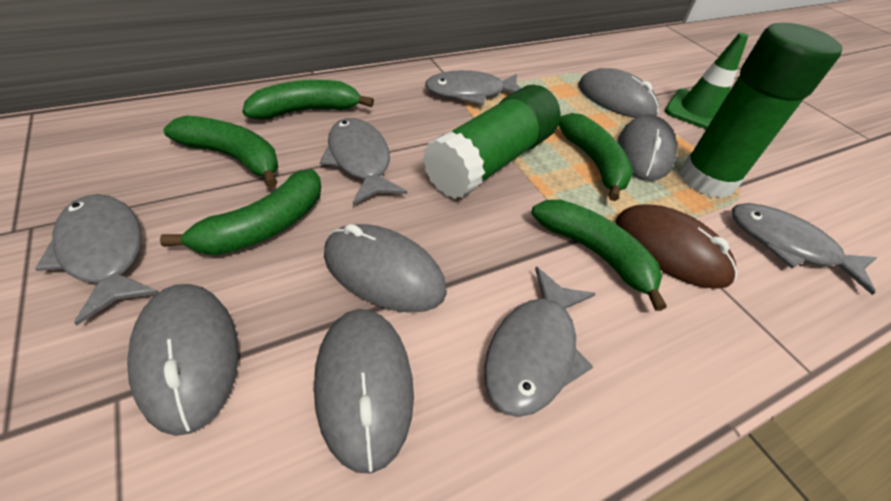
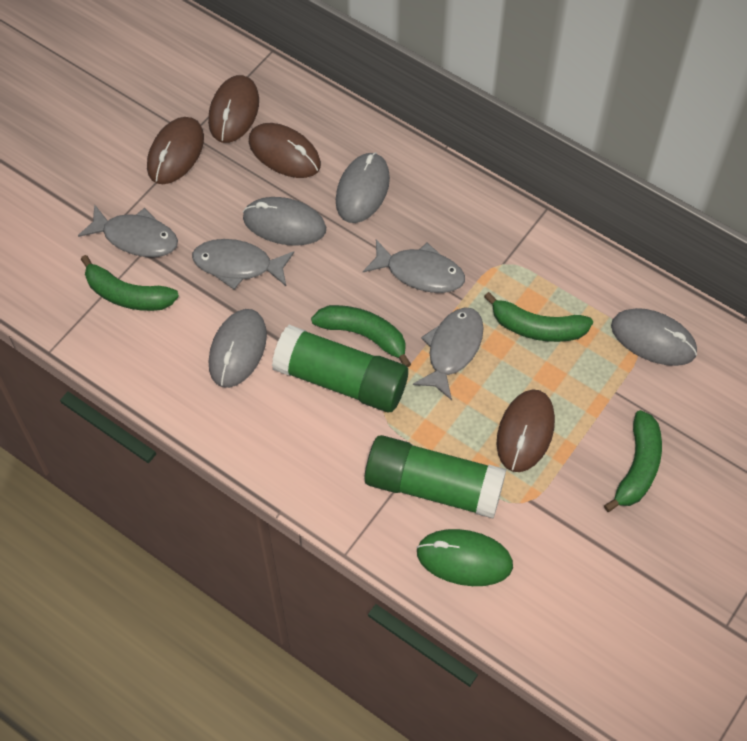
brown mouse: 1 -> 4
green banana: 5 -> 4
green mouse: 0 -> 1
green traffic cone: 1 -> 0
grey fish: 5 -> 4
grey mouse: 5 -> 4

